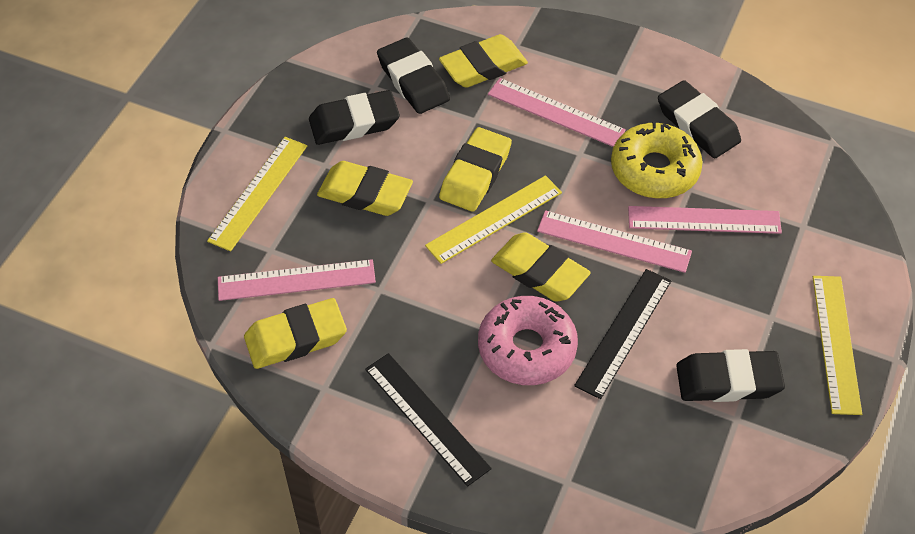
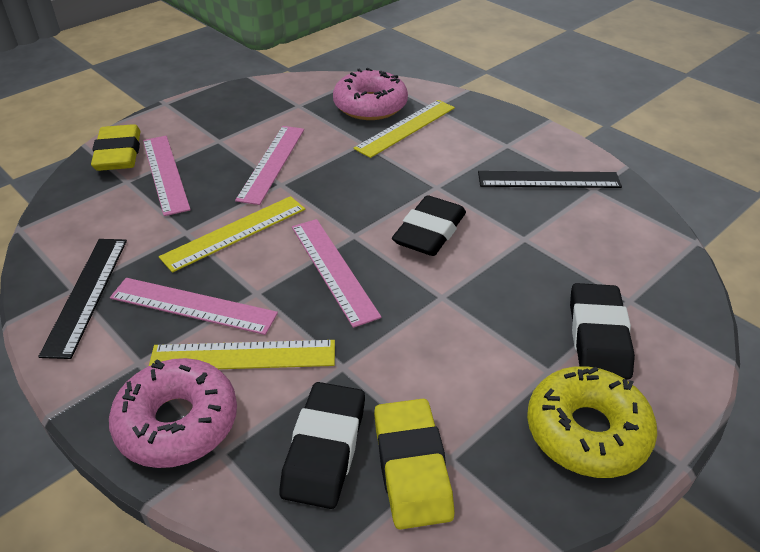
black eraser: 4 -> 3
pink donut: 1 -> 2
yellow eraser: 5 -> 2

